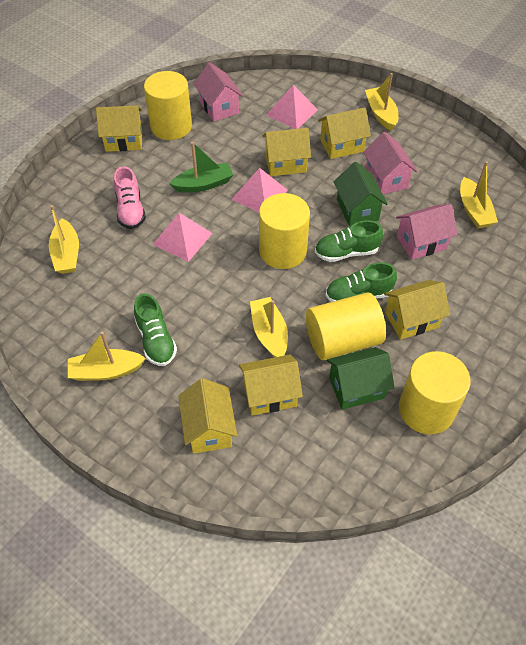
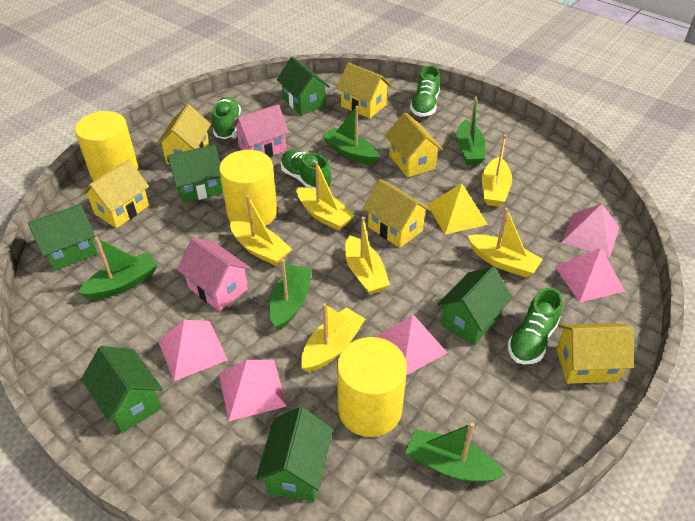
green boat: 1 -> 5
green house: 2 -> 6
green shoe: 3 -> 4
pink house: 3 -> 2
pink pyramid: 3 -> 5
pink shoe: 1 -> 0
yellow boat: 5 -> 6
yellow cylinder: 4 -> 3
yellow pyramid: 0 -> 1

